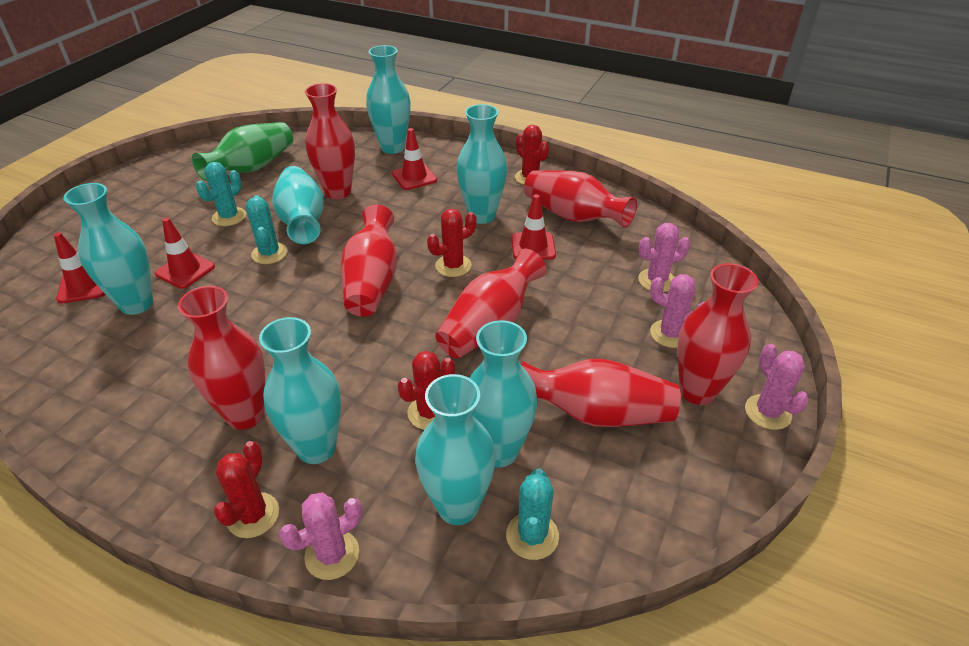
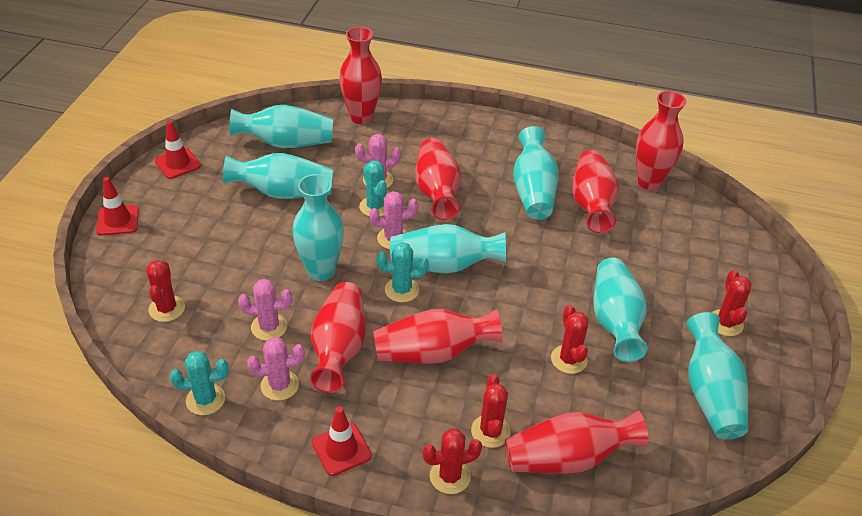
green vase: 1 -> 0
red cactus: 4 -> 5
red traffic cone: 4 -> 3

